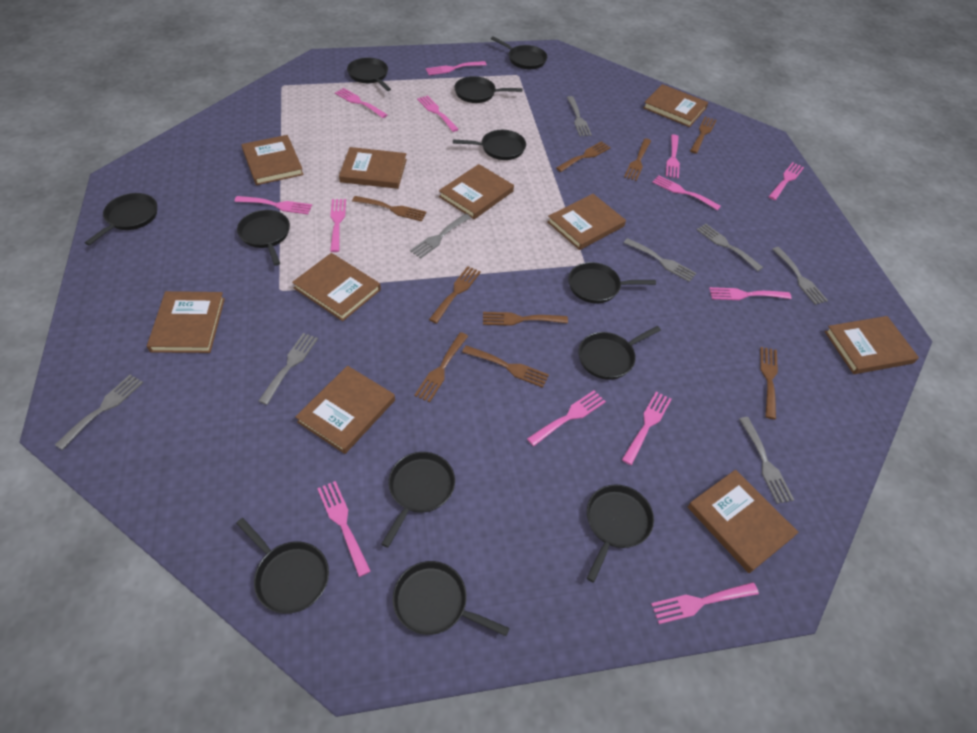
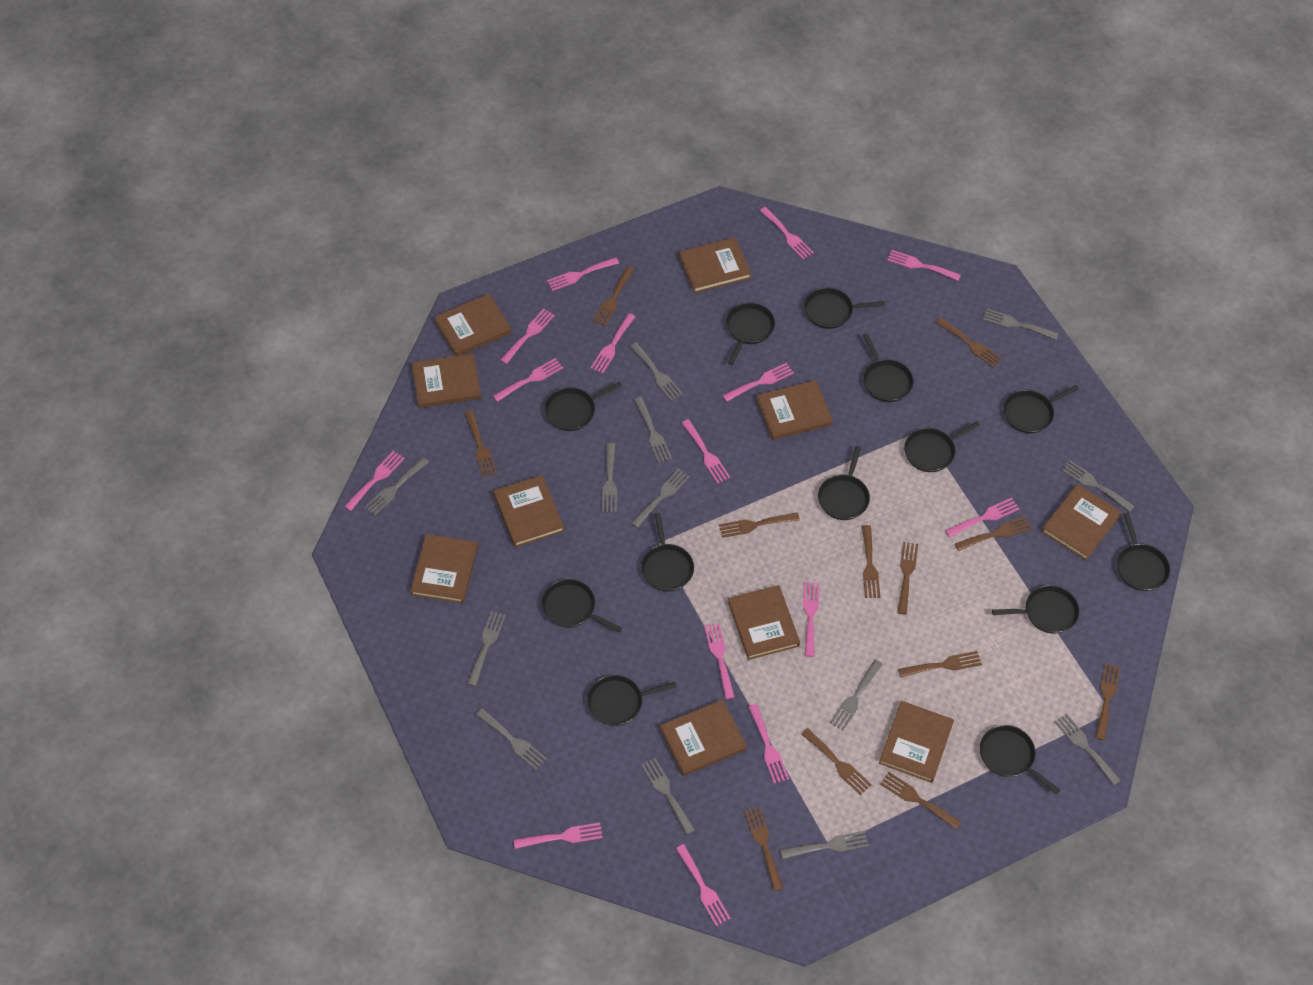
black pan: 12 -> 13
brown fork: 9 -> 12
grey fork: 8 -> 13
pink fork: 13 -> 15

